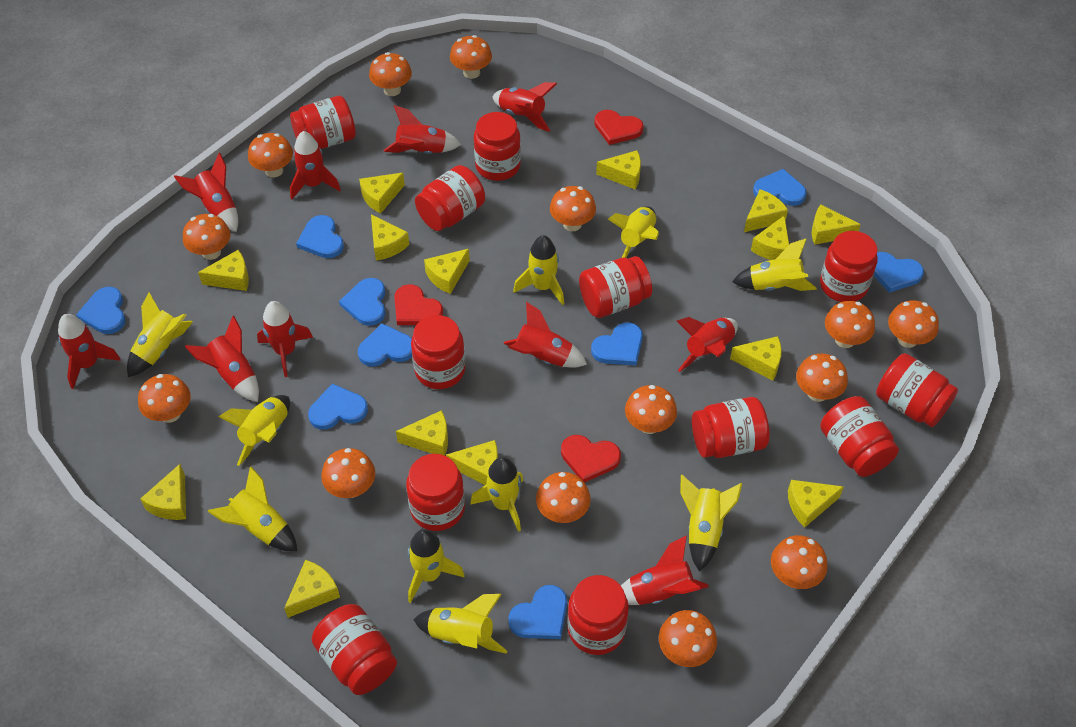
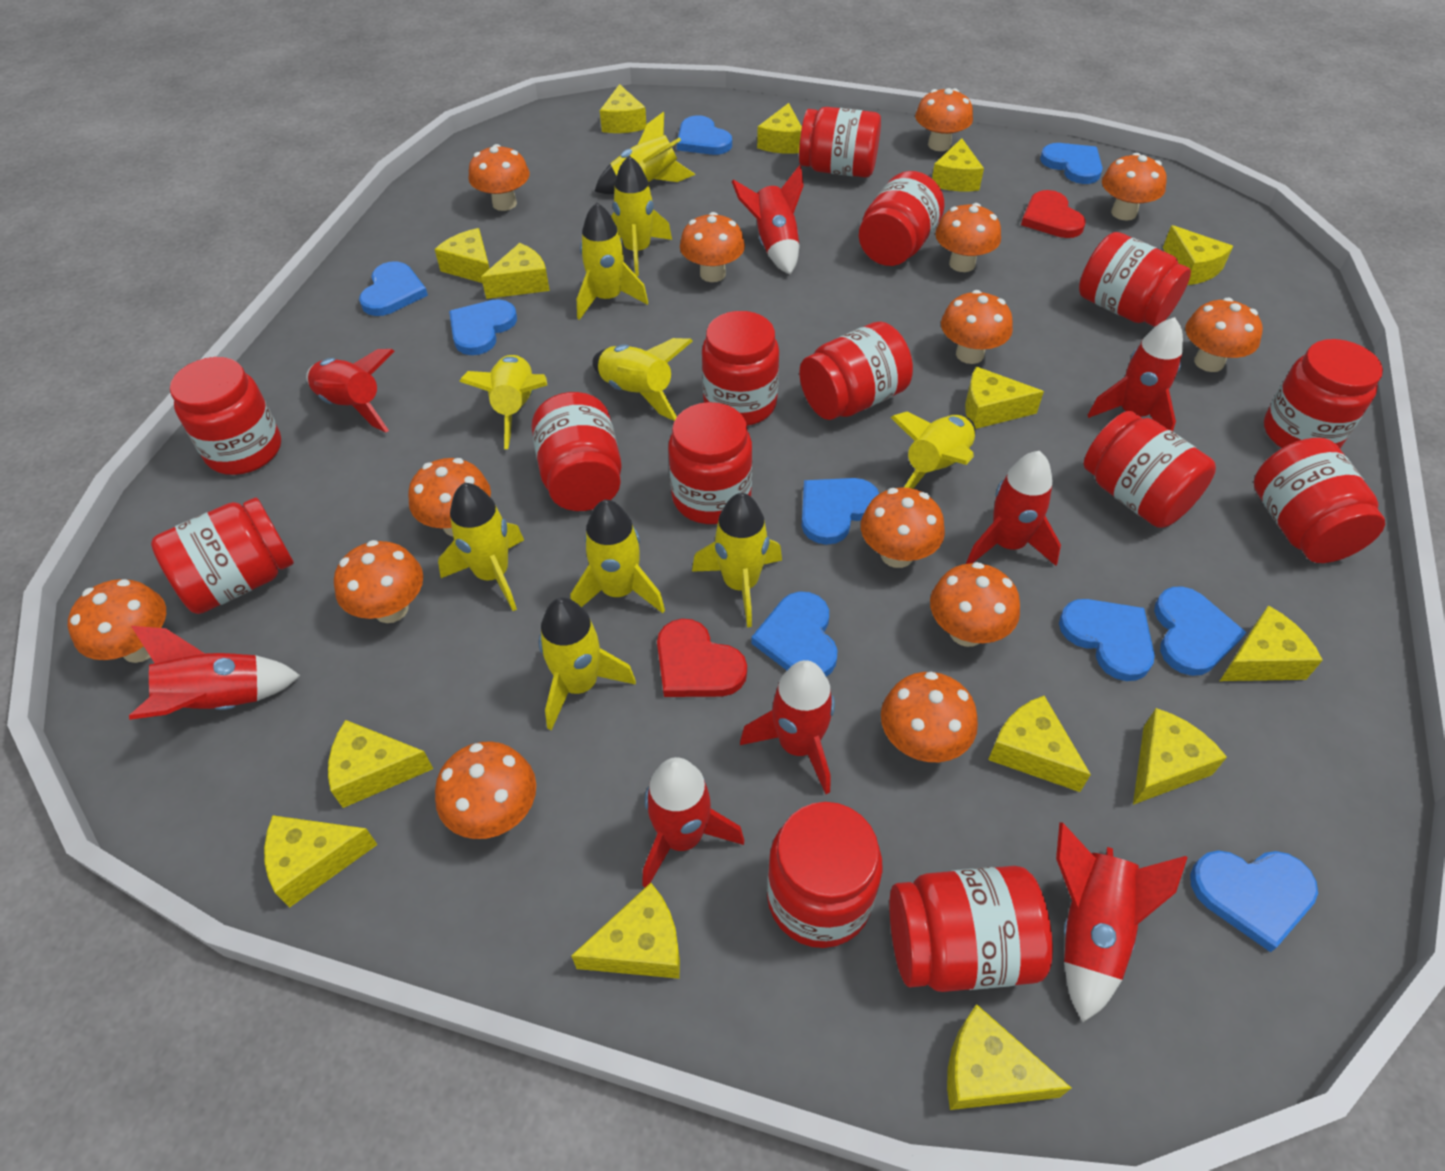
red heart: 3 -> 2
red jar: 12 -> 14
red rocket: 10 -> 8

